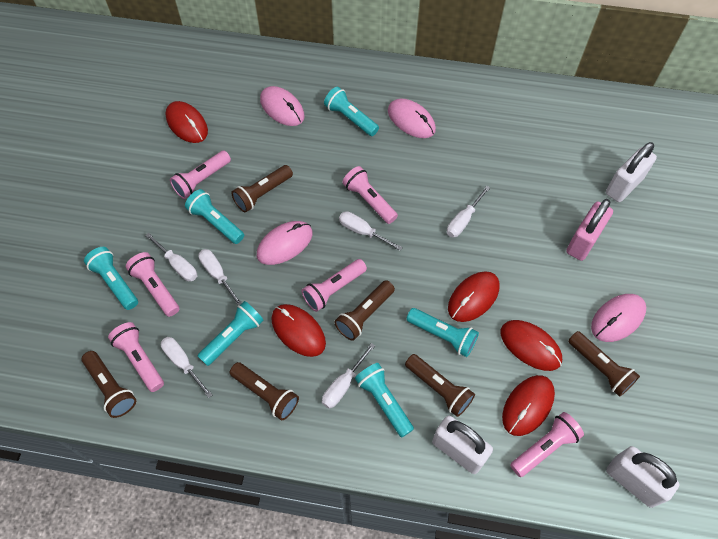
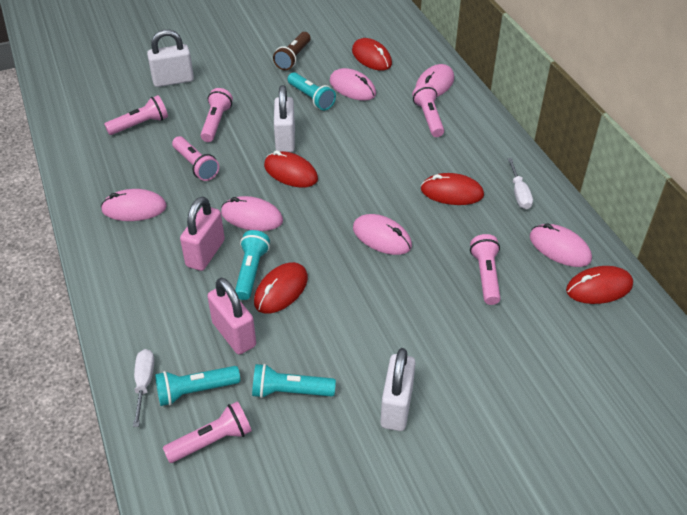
brown flashlight: 6 -> 1
pink mouse: 4 -> 6
pink padlock: 1 -> 2
turquoise flashlight: 6 -> 4
white screwdriver: 6 -> 2

